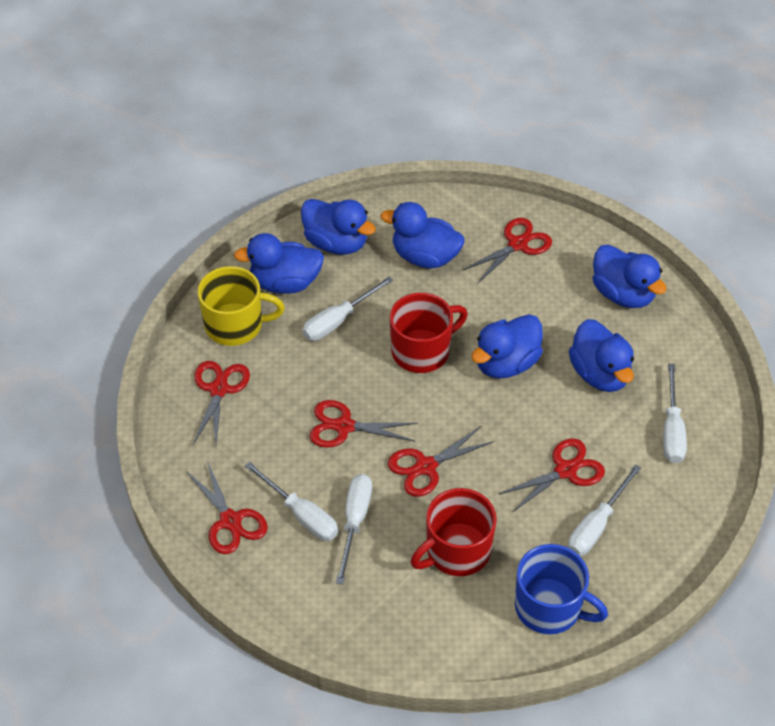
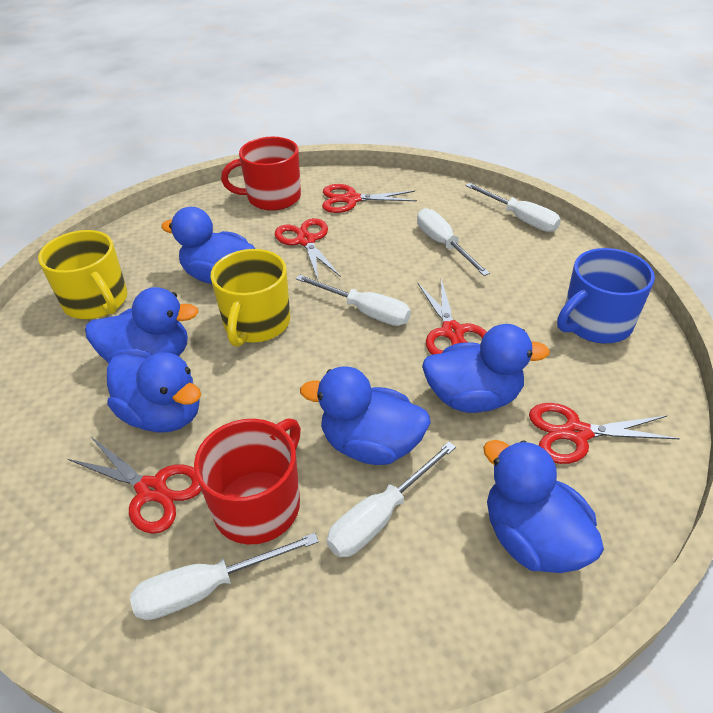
red scissors: 6 -> 5
yellow mug: 1 -> 2

